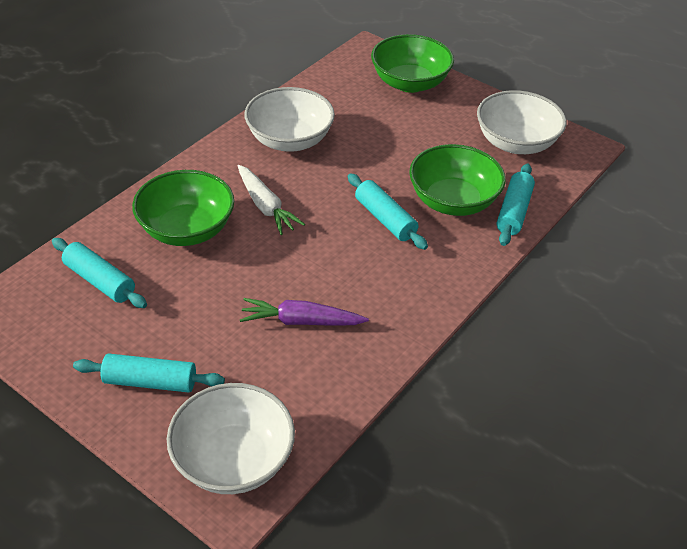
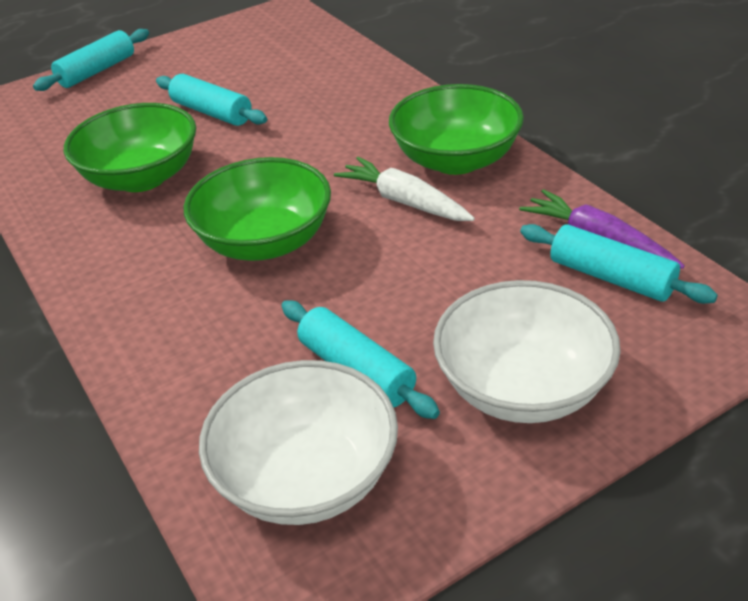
white bowl: 3 -> 2

